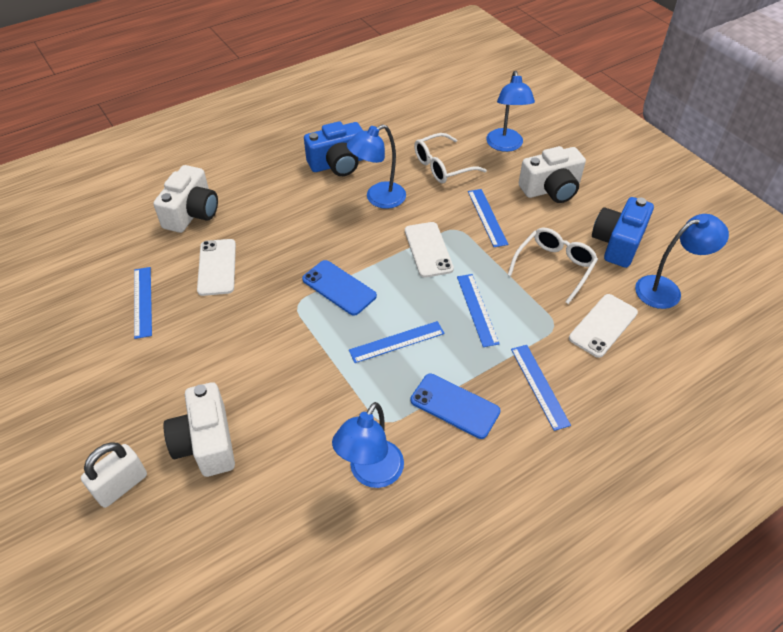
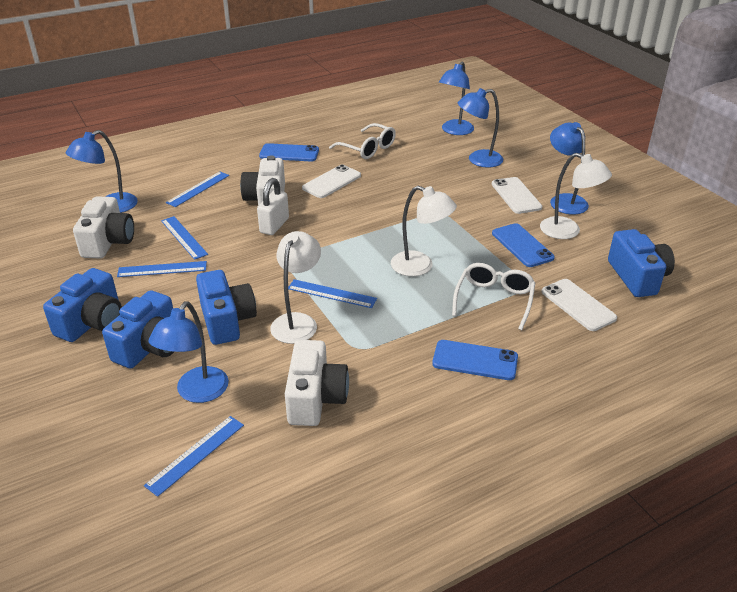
blue camera: 2 -> 4
blue lamp: 4 -> 5
blue phone: 2 -> 3
white lamp: 0 -> 3

